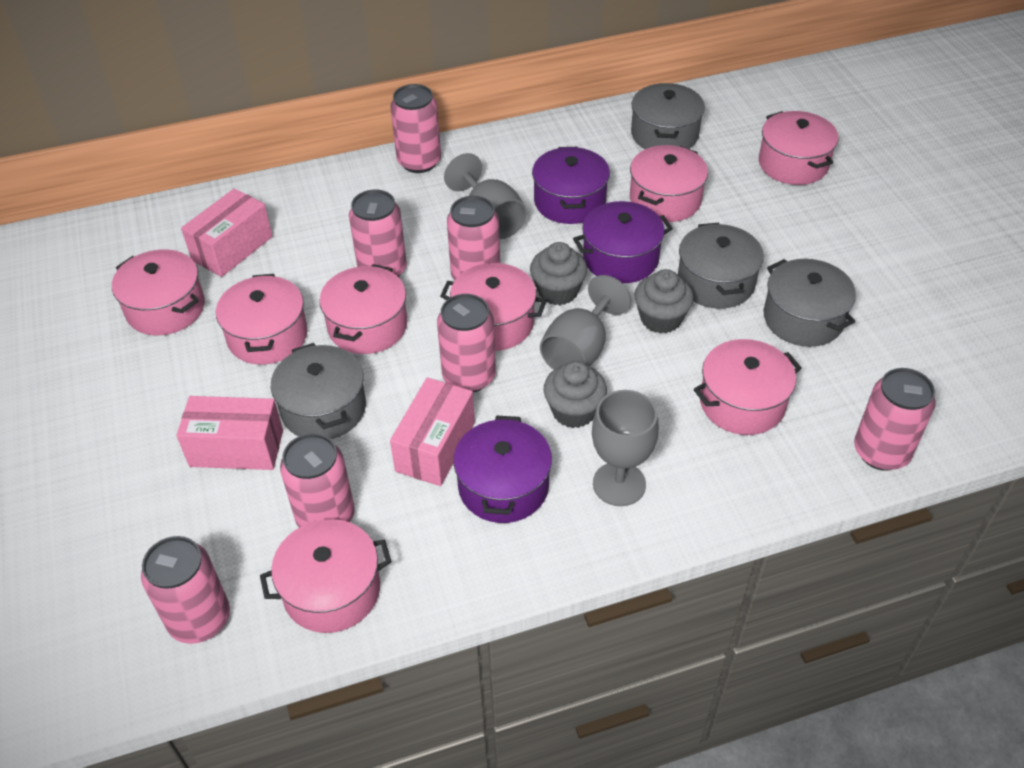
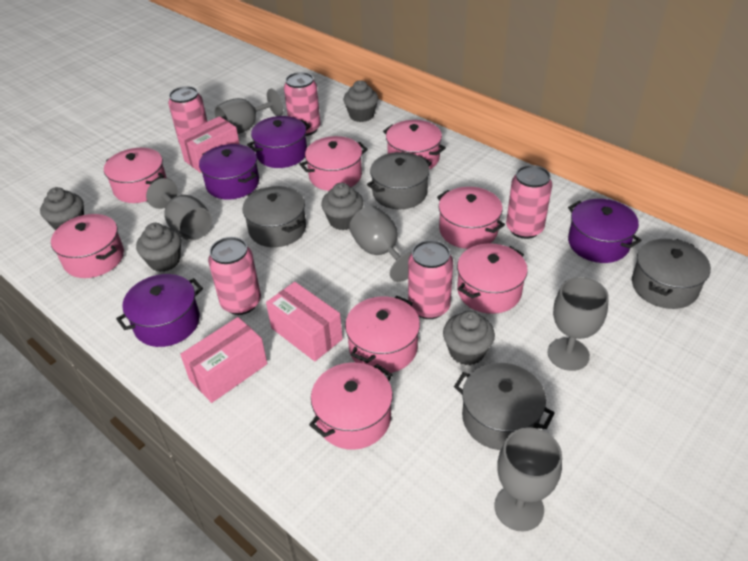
grey cupcake: 3 -> 5
grey goblet: 3 -> 5
pink can: 7 -> 5
purple pot: 3 -> 4

